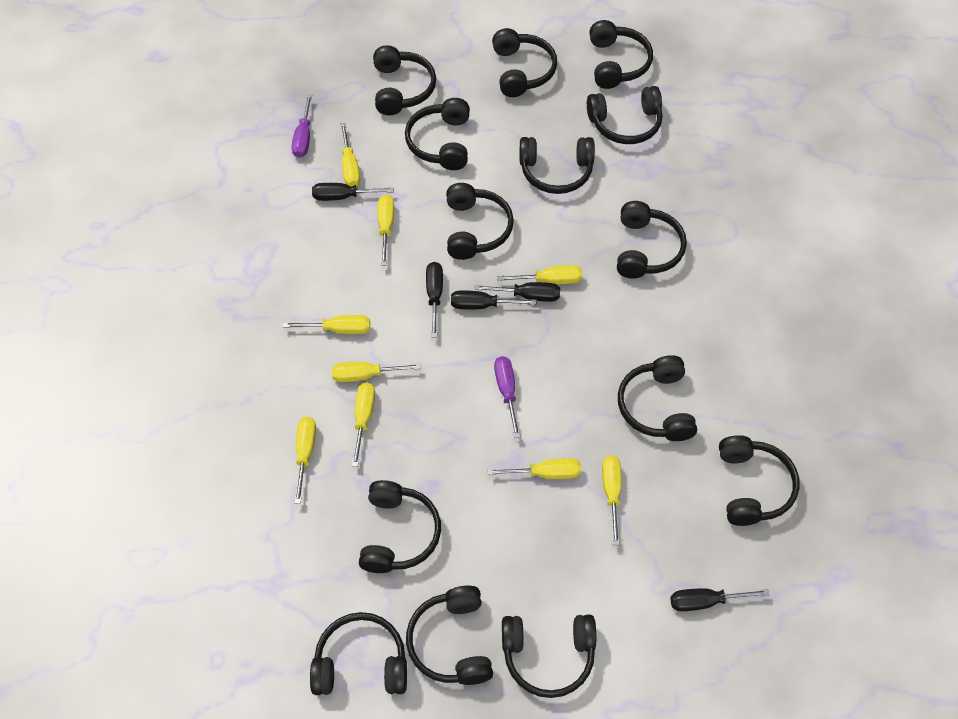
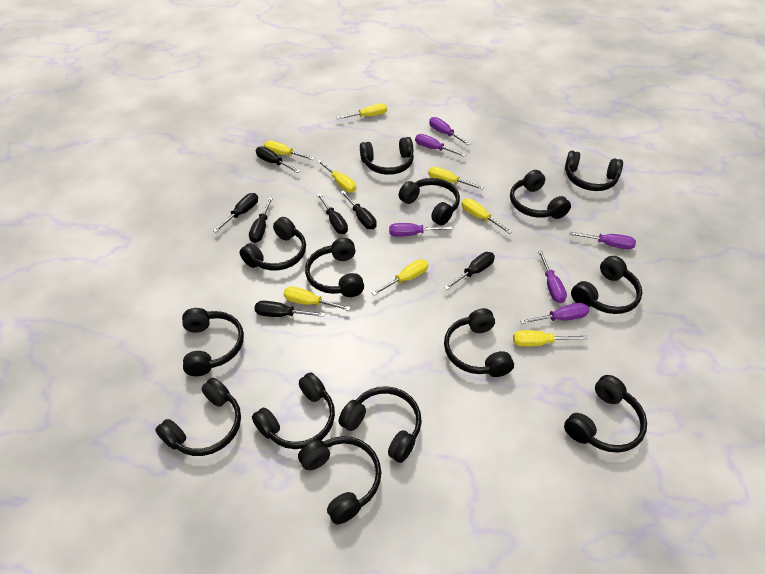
black screwdriver: 5 -> 7
purple screwdriver: 2 -> 6
yellow screwdriver: 9 -> 8

